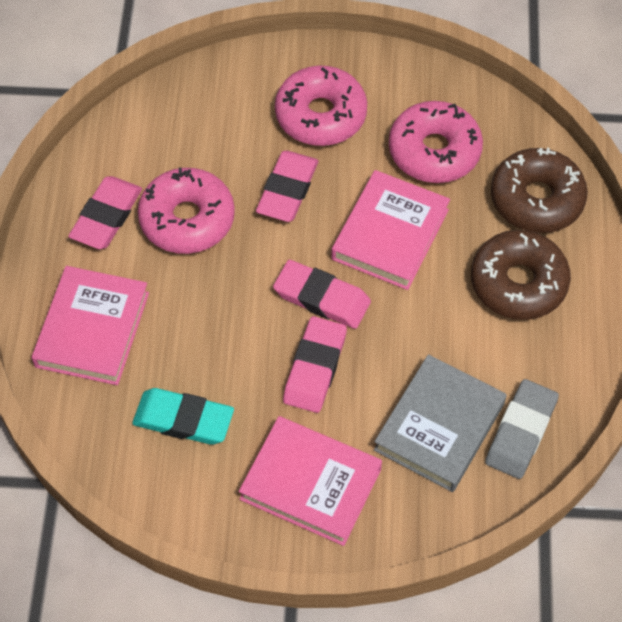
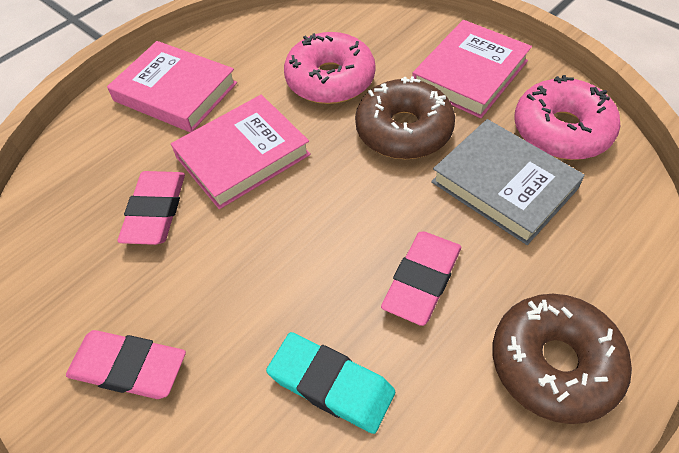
grey eraser: 1 -> 0
pink donut: 3 -> 2
pink eraser: 4 -> 3

